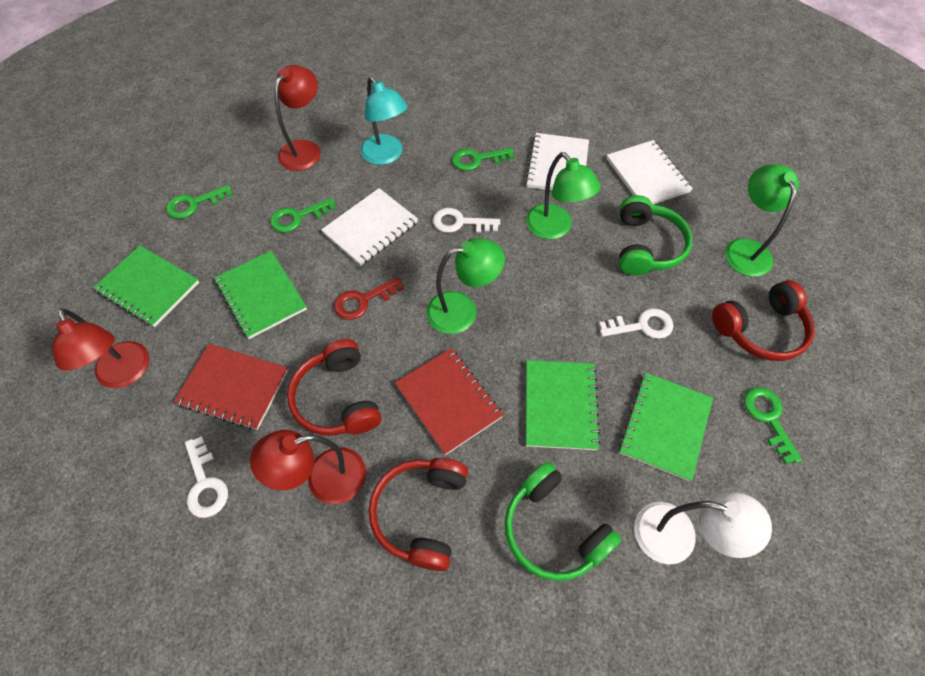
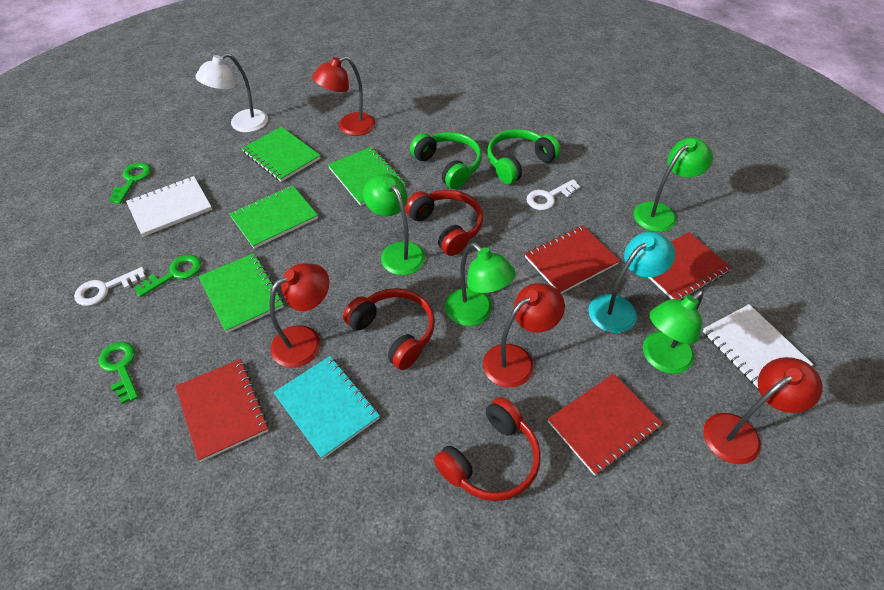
green key: 4 -> 3
green lamp: 3 -> 4
red key: 1 -> 0
red lamp: 3 -> 4
red notebook: 2 -> 4
turquoise notebook: 0 -> 1
white key: 3 -> 2
white notebook: 3 -> 2

